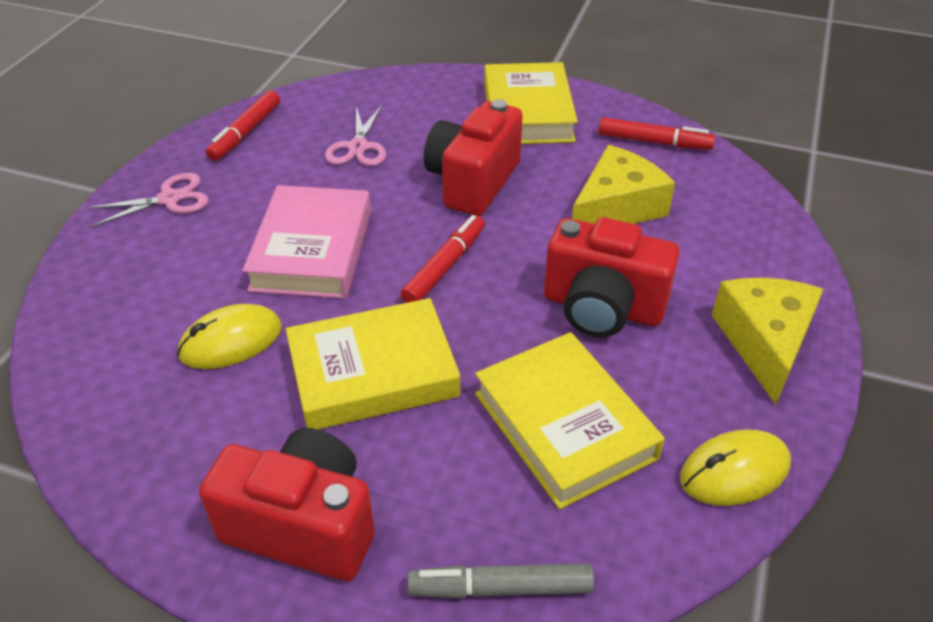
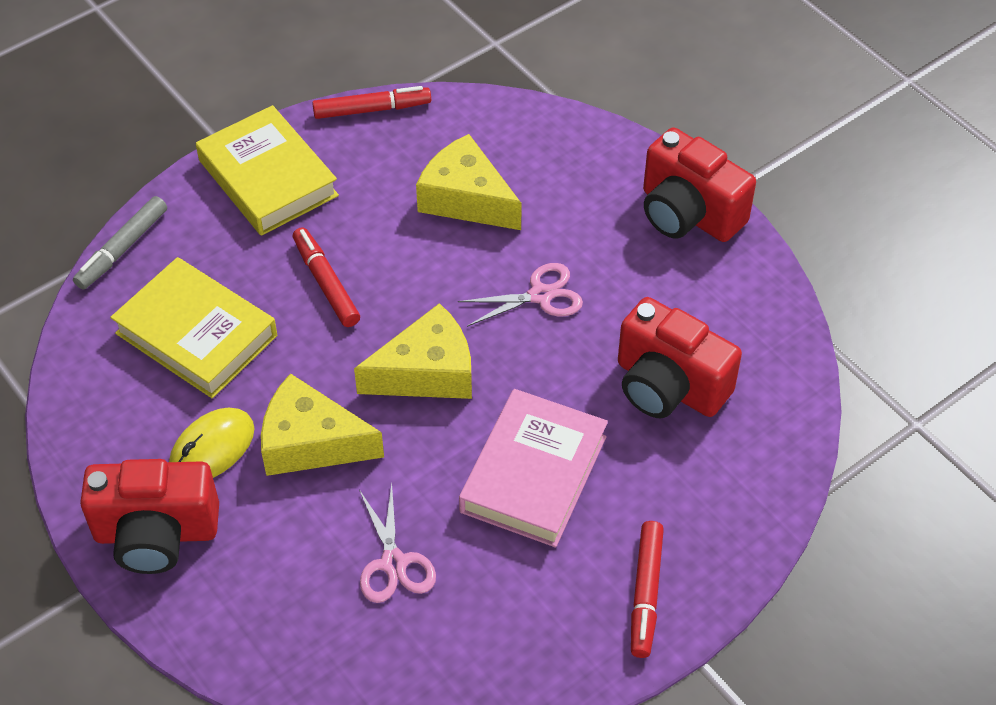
yellow book: 3 -> 2
yellow cheese: 2 -> 3
yellow mouse: 2 -> 1

